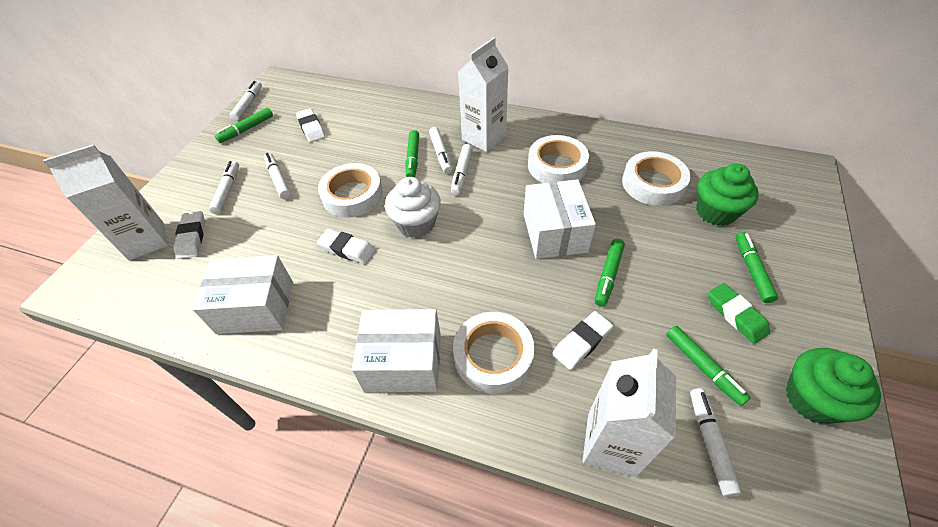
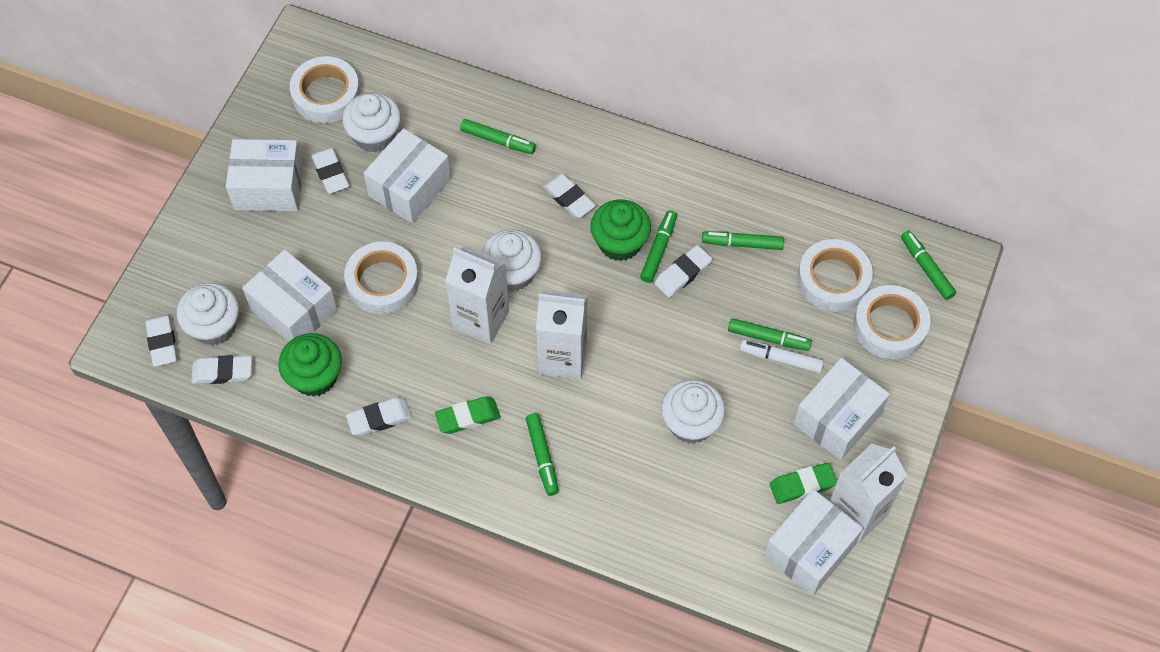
green eraser: 1 -> 2
green marker: 5 -> 6
white box: 3 -> 5
white cupcake: 1 -> 4
white eraser: 4 -> 6
white marker: 6 -> 1

